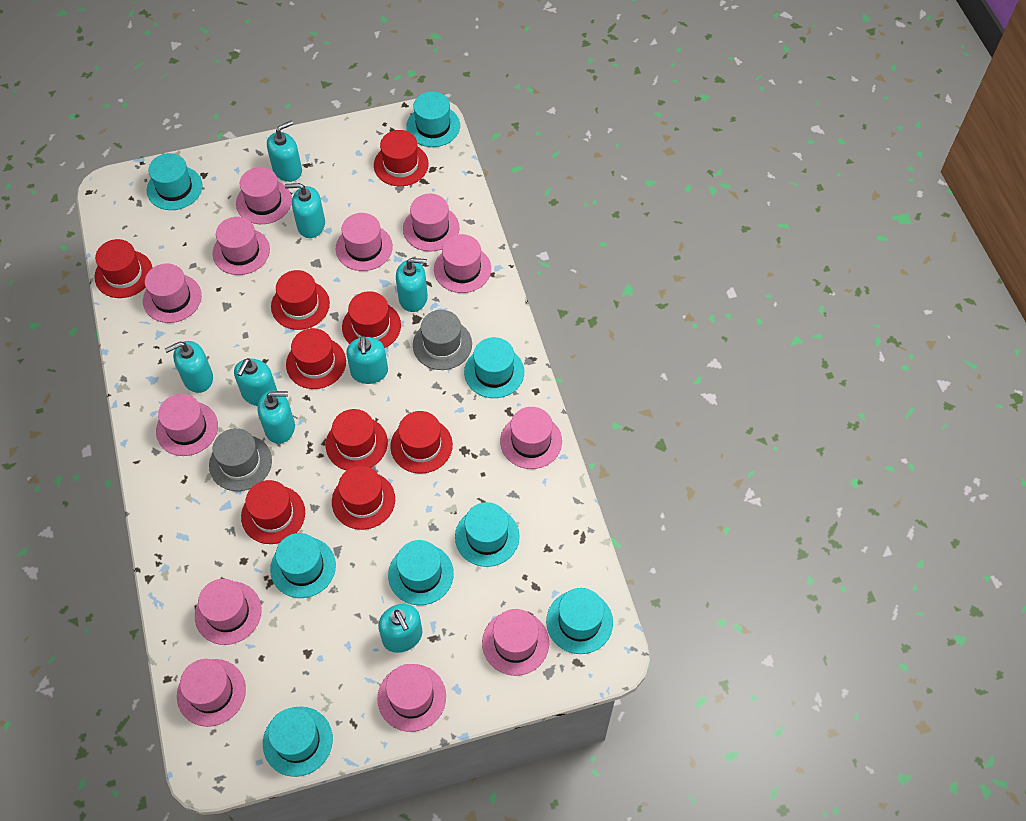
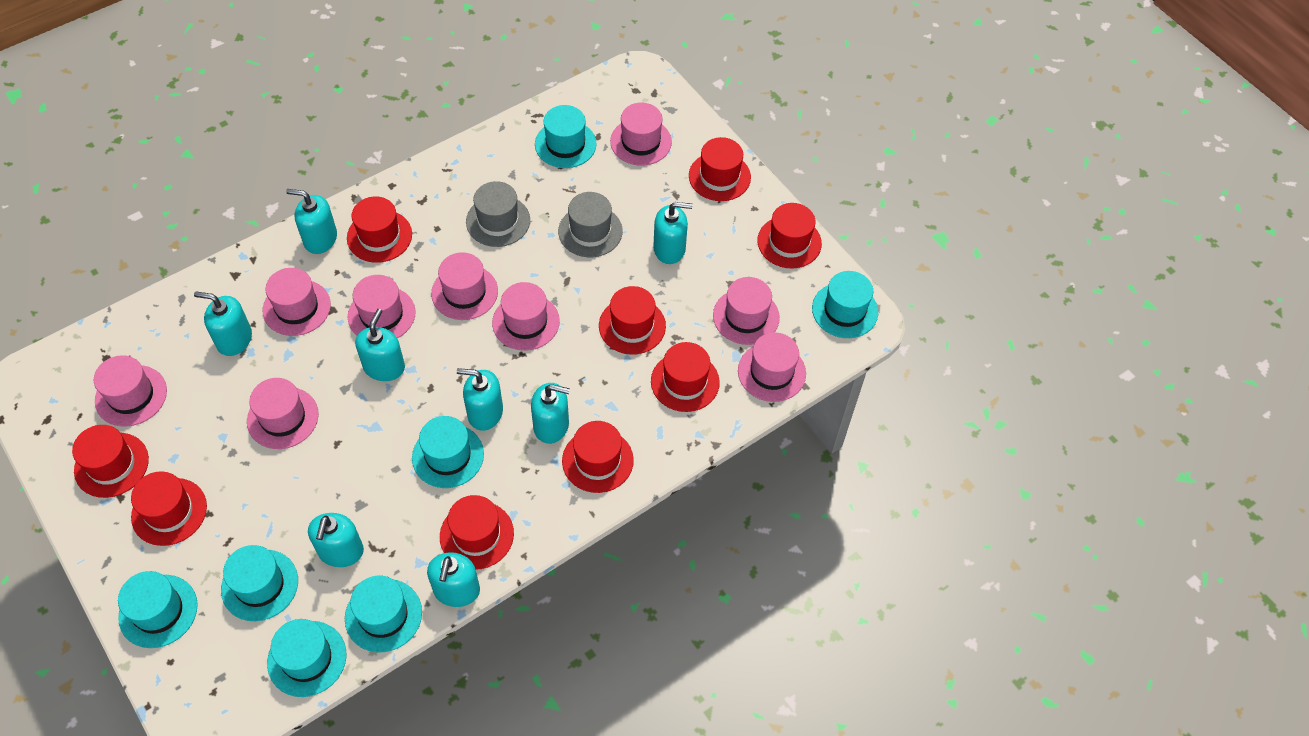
pink hat: 12 -> 9
turquoise hat: 8 -> 7

